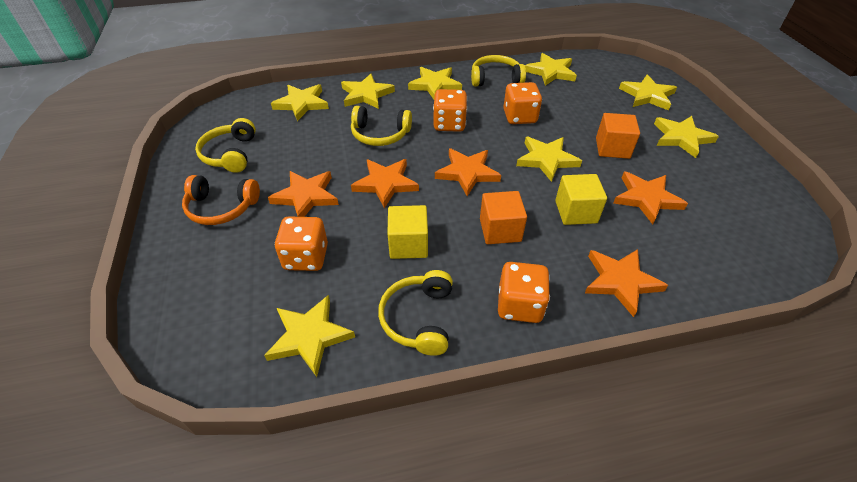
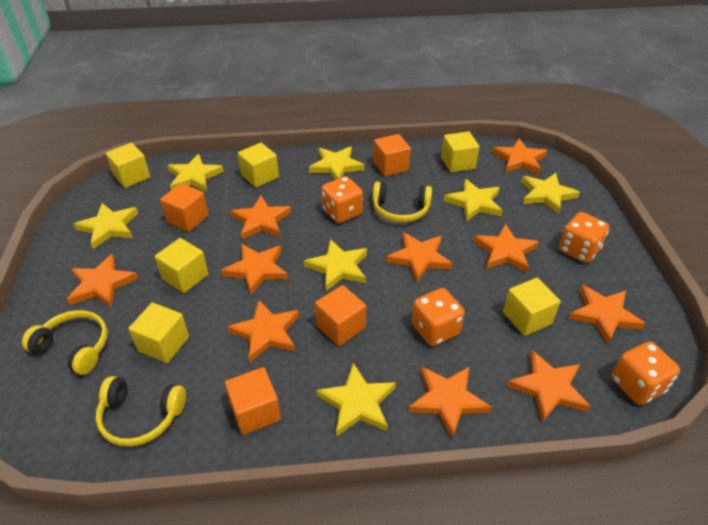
orange cube: 2 -> 4
orange headphones: 1 -> 0
orange star: 5 -> 10
yellow cube: 2 -> 6
yellow headphones: 4 -> 3
yellow star: 8 -> 7

